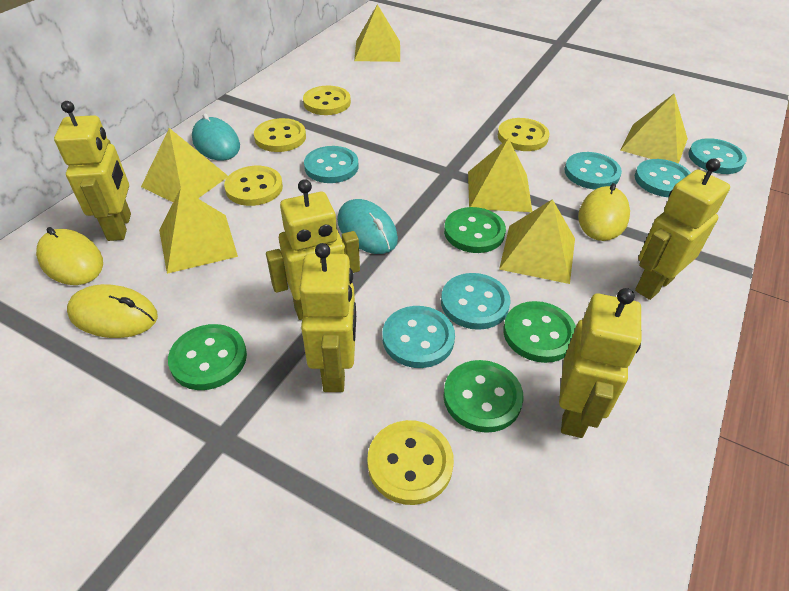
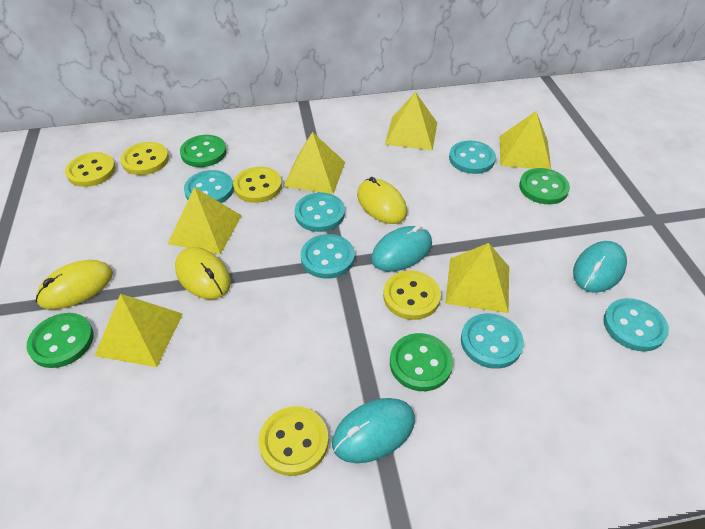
turquoise mouse: 2 -> 3
yellow robot: 5 -> 0

